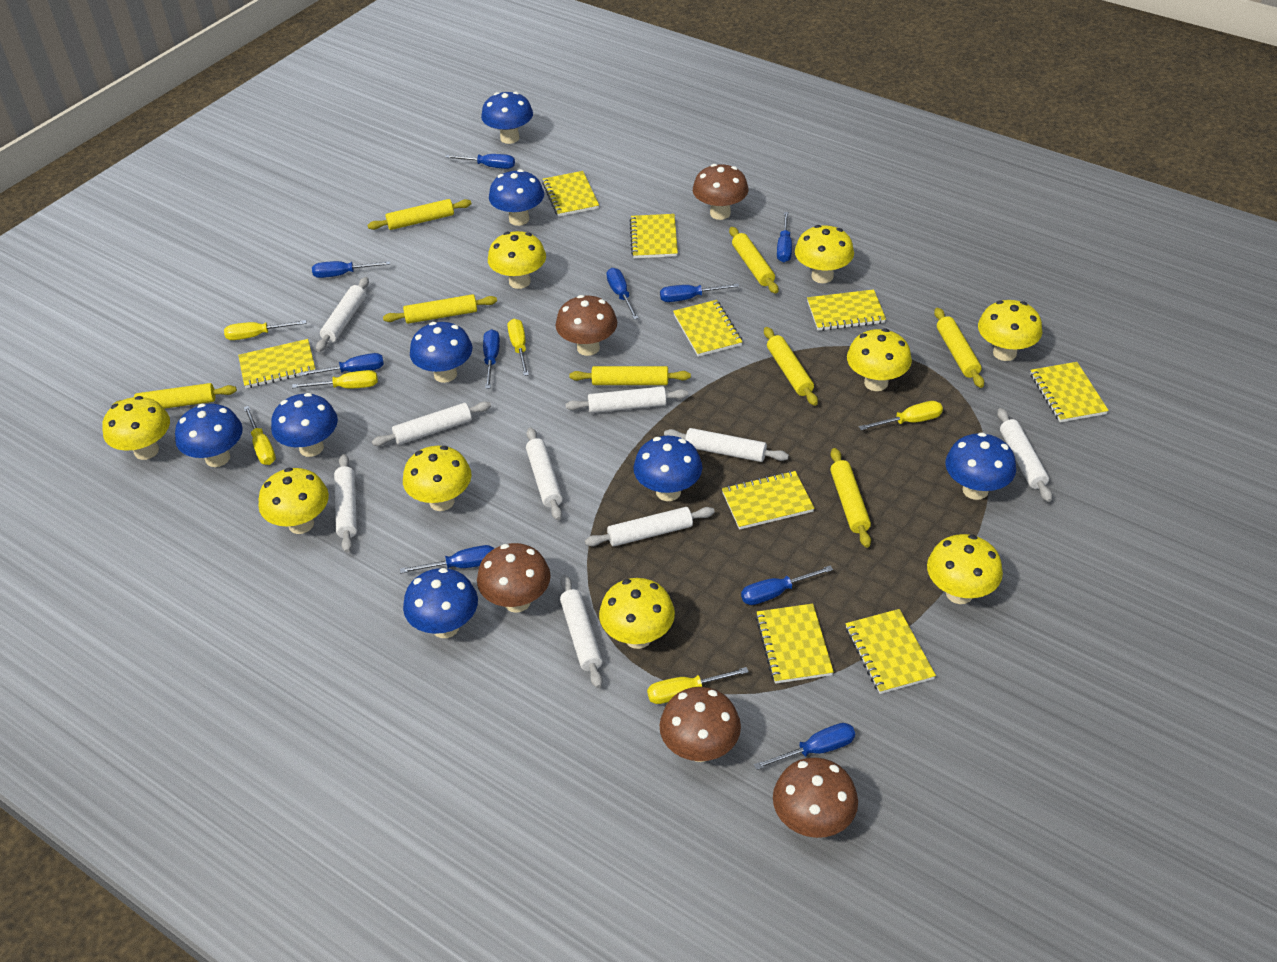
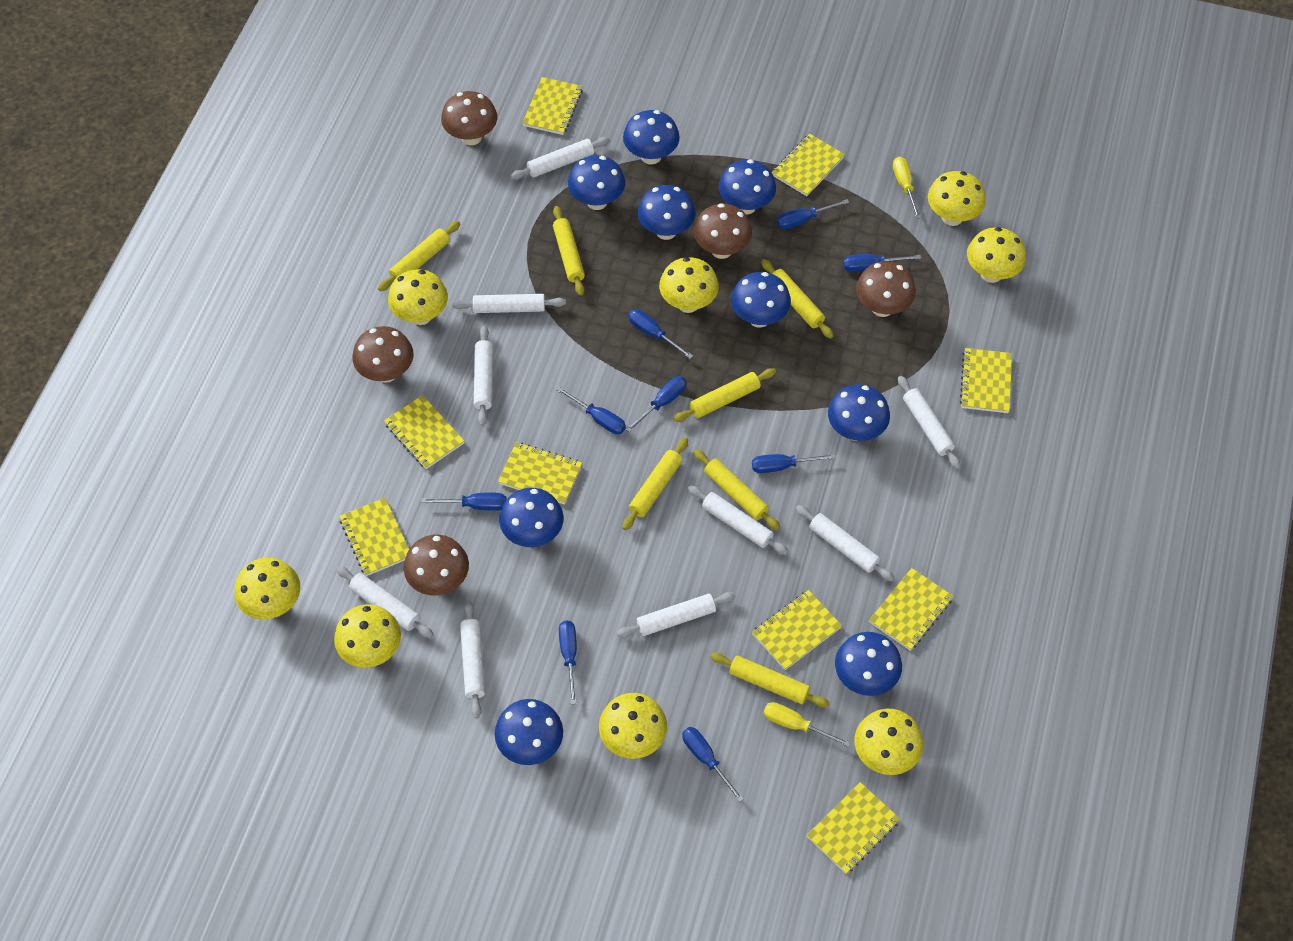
blue mushroom: 8 -> 9
blue screwdriver: 10 -> 9
yellow mushroom: 9 -> 8
yellow rolling pin: 8 -> 7
yellow screwdriver: 6 -> 2

